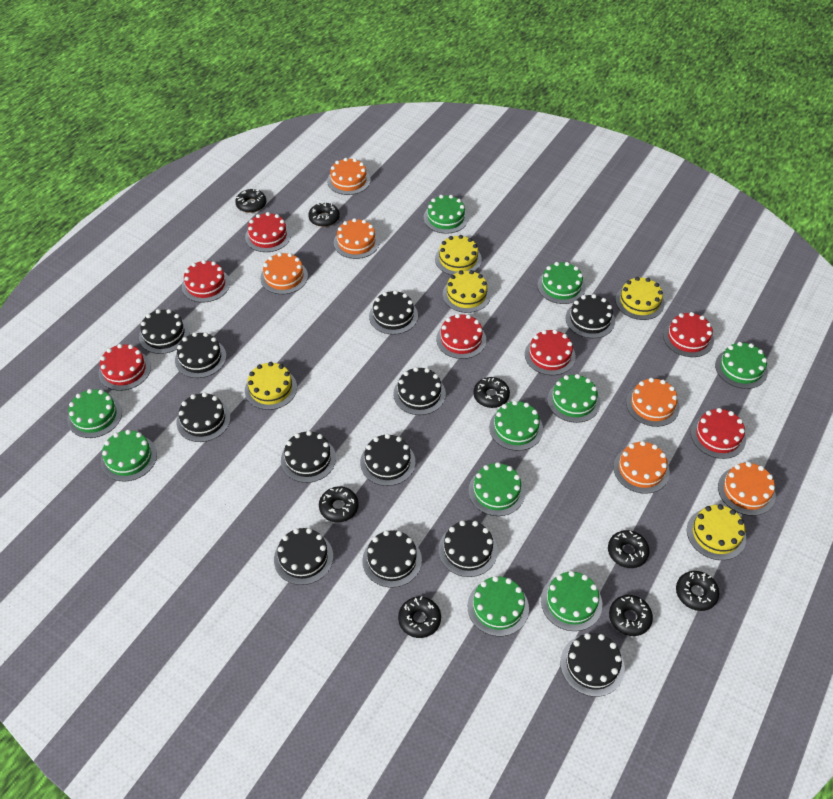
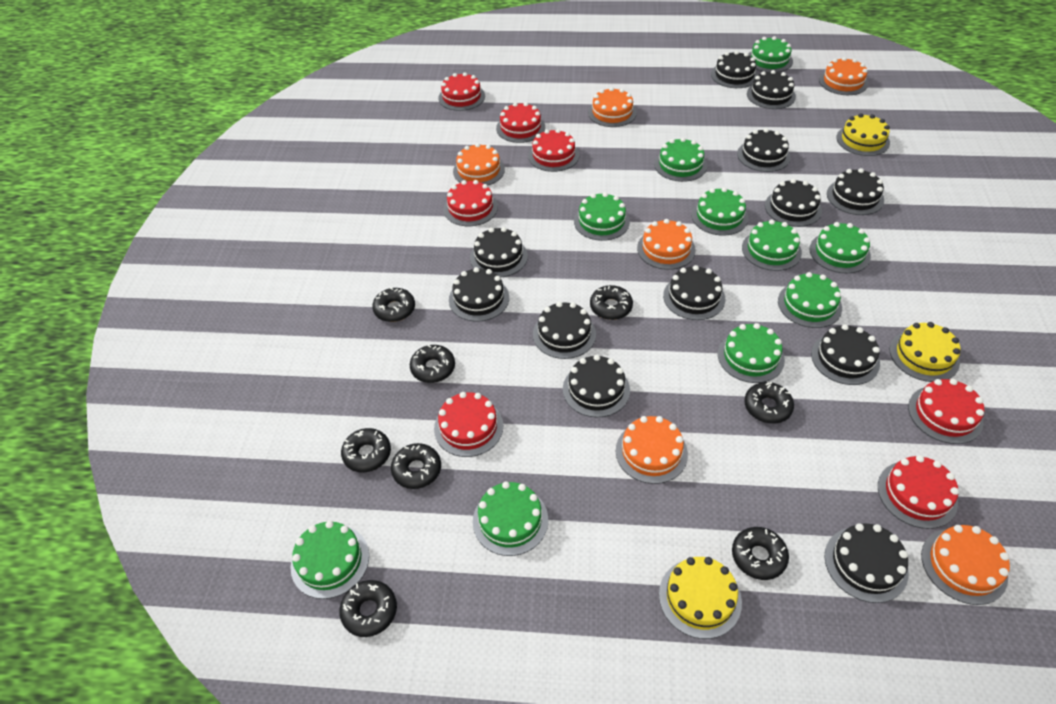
yellow cake: 5 -> 3

